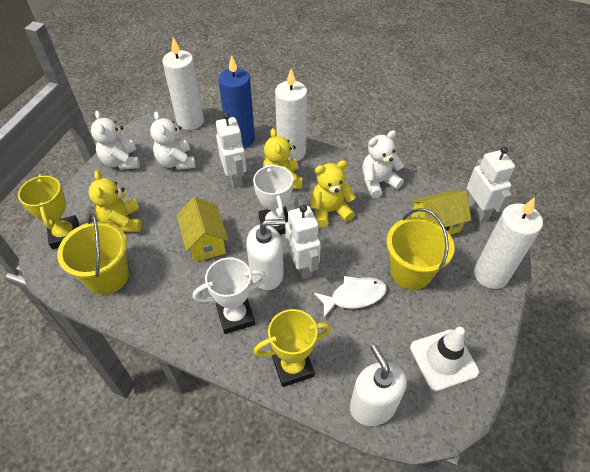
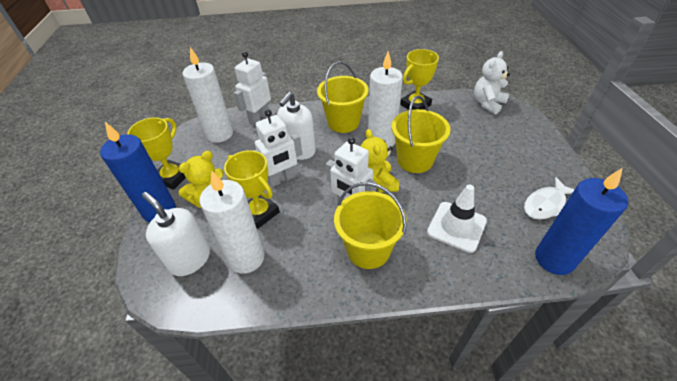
blue candle: 1 -> 2
white teddy bear: 3 -> 1
white trophy: 2 -> 0
yellow bucket: 2 -> 3
yellow house: 2 -> 0
yellow teddy bear: 3 -> 2
yellow trophy: 2 -> 3

